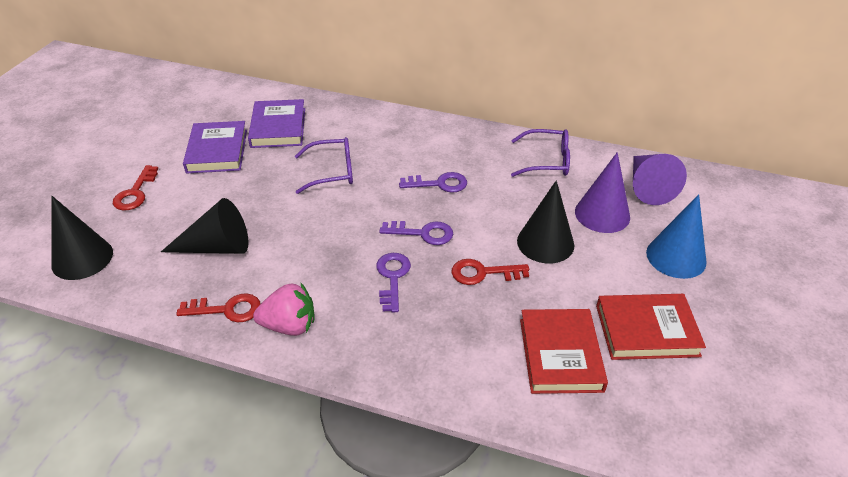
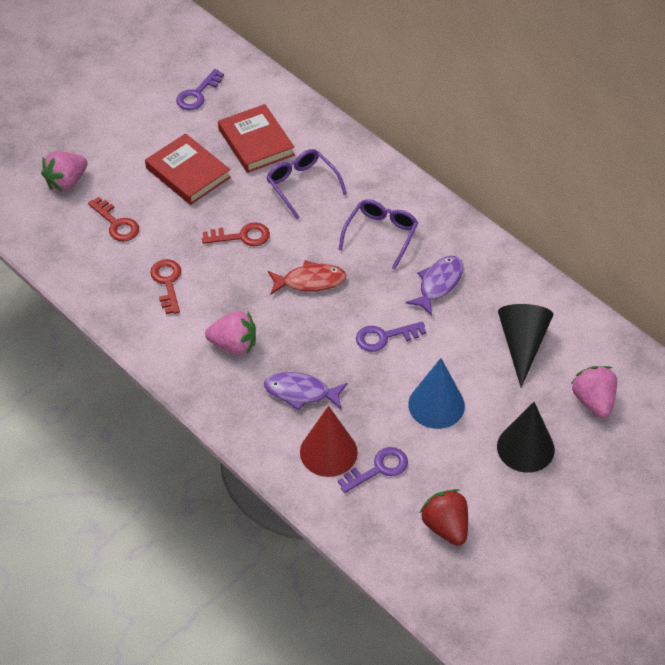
black cone: 3 -> 2
pink strawberry: 1 -> 3
purple book: 2 -> 0
purple cone: 2 -> 0
purple fish: 0 -> 2
red cone: 0 -> 1
red fish: 0 -> 1
red strawberry: 0 -> 1

